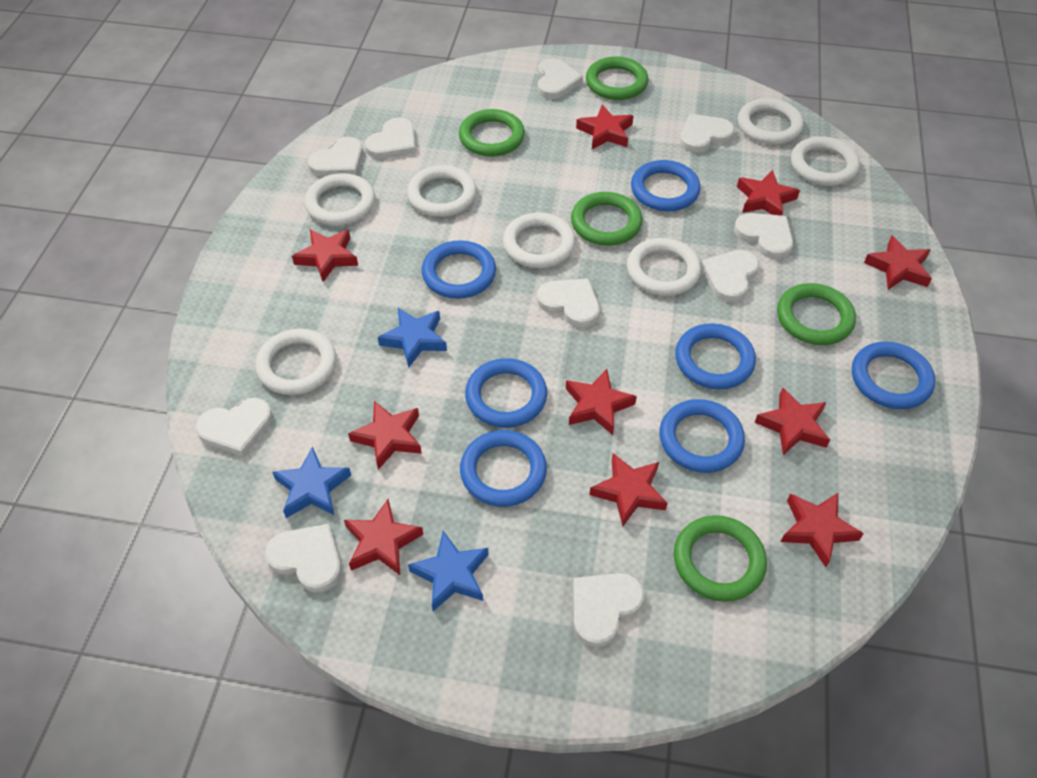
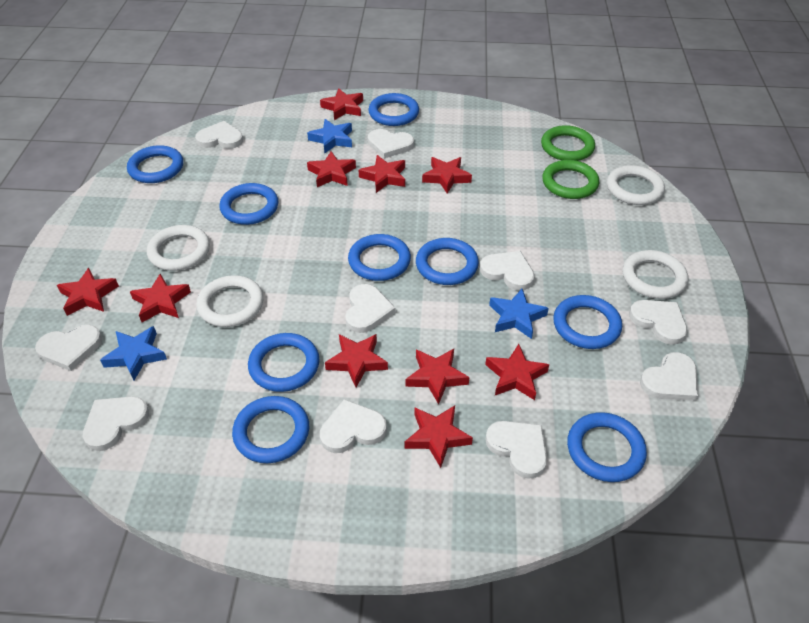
blue ring: 7 -> 9
green ring: 5 -> 2
white ring: 7 -> 4

